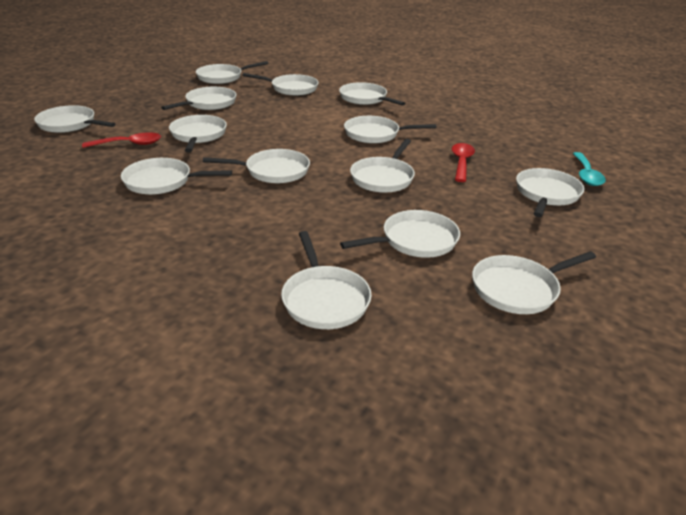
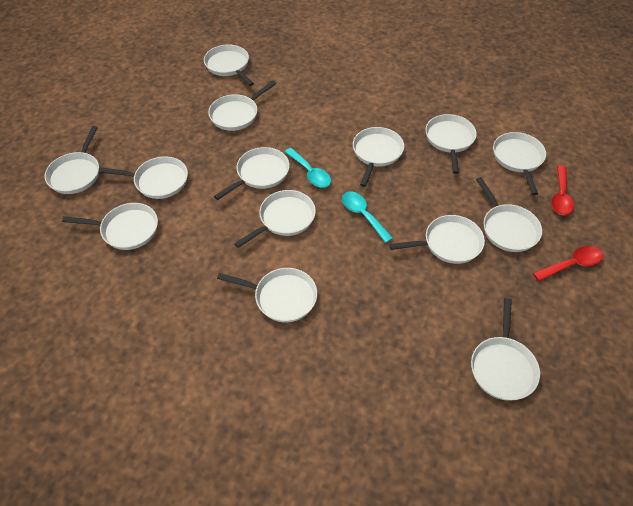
turquoise spoon: 1 -> 2

